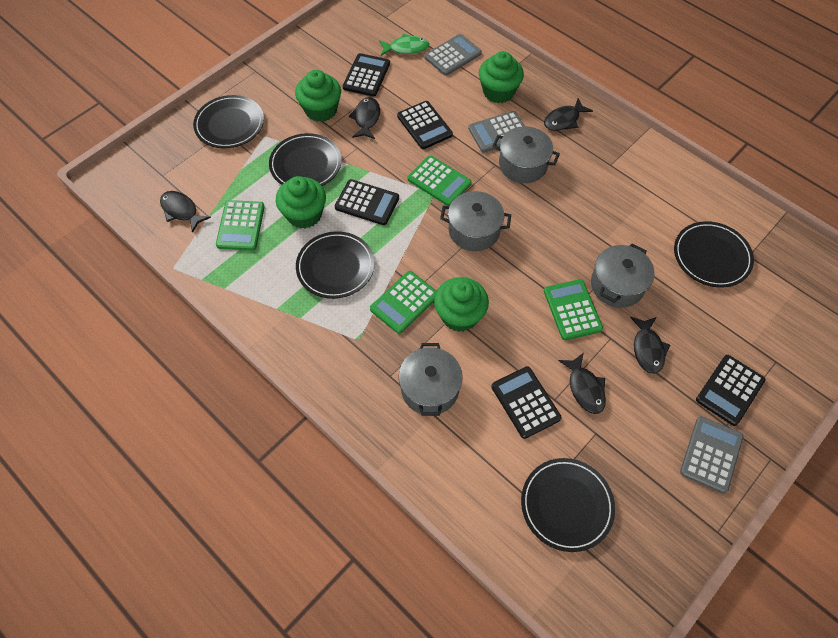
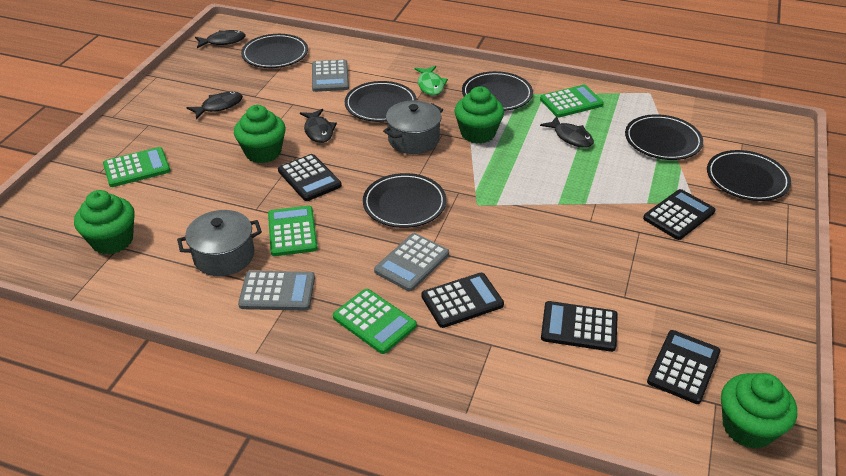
black fish: 5 -> 4
black plate: 5 -> 6
grey pot: 4 -> 2

